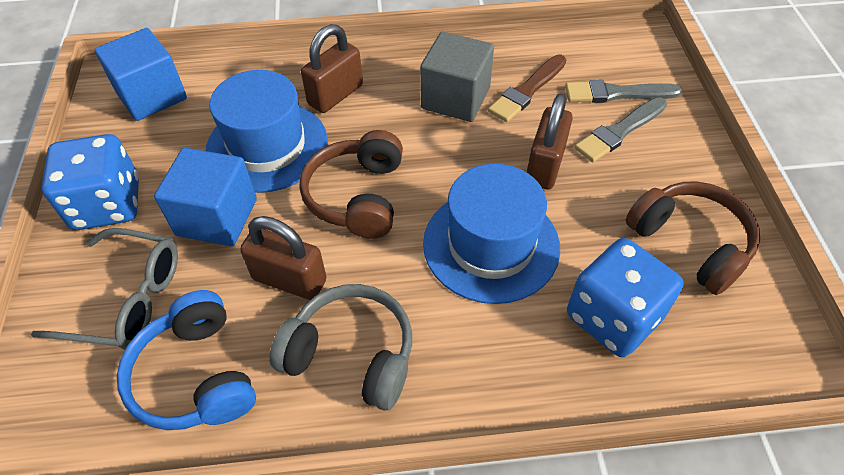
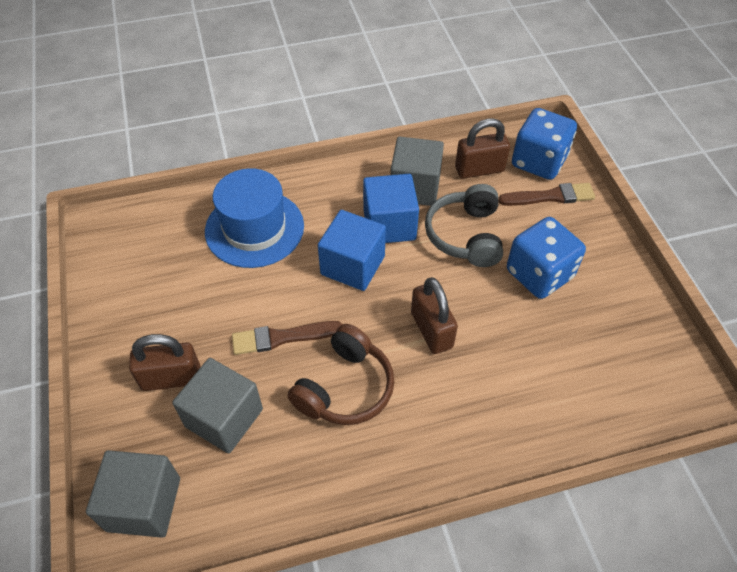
blue hat: 2 -> 1
blue headphones: 1 -> 0
brown brush: 1 -> 2
brown headphones: 2 -> 1
grey brush: 2 -> 0
grey cube: 1 -> 3
grey glasses: 1 -> 0

